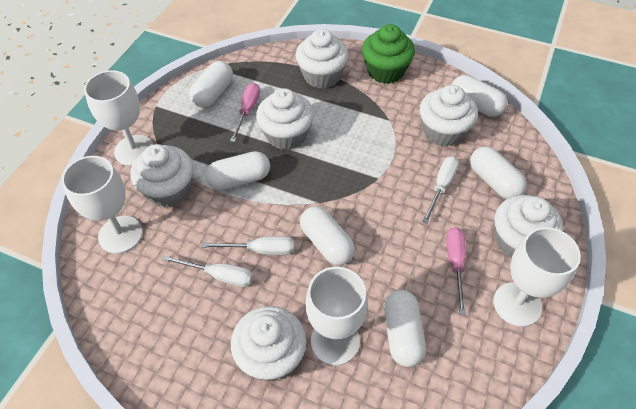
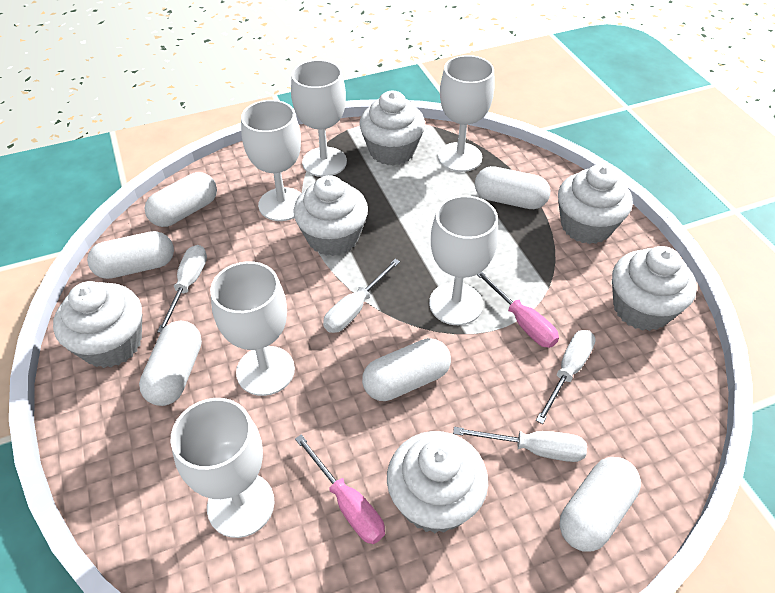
green cupcake: 1 -> 0
white goblet: 4 -> 6
white screwdriver: 3 -> 4

